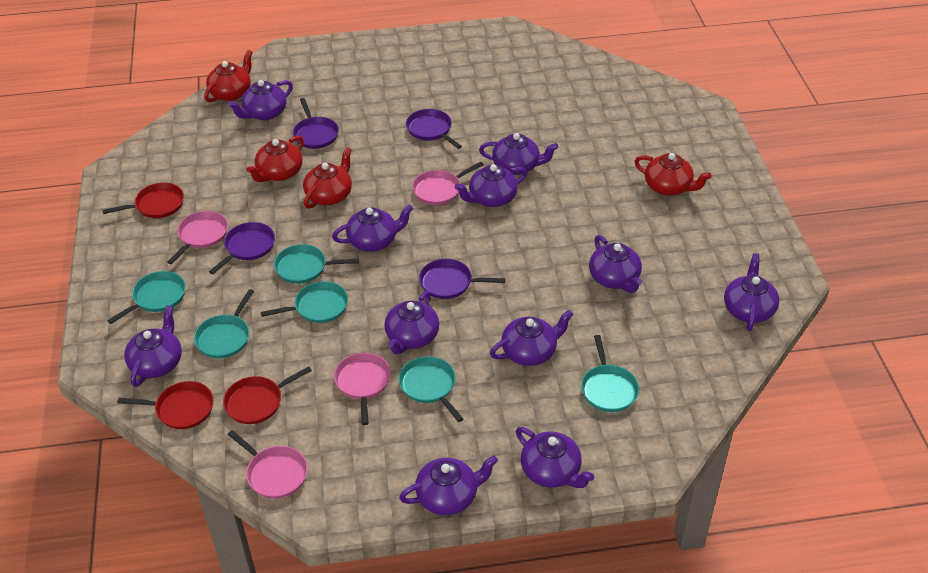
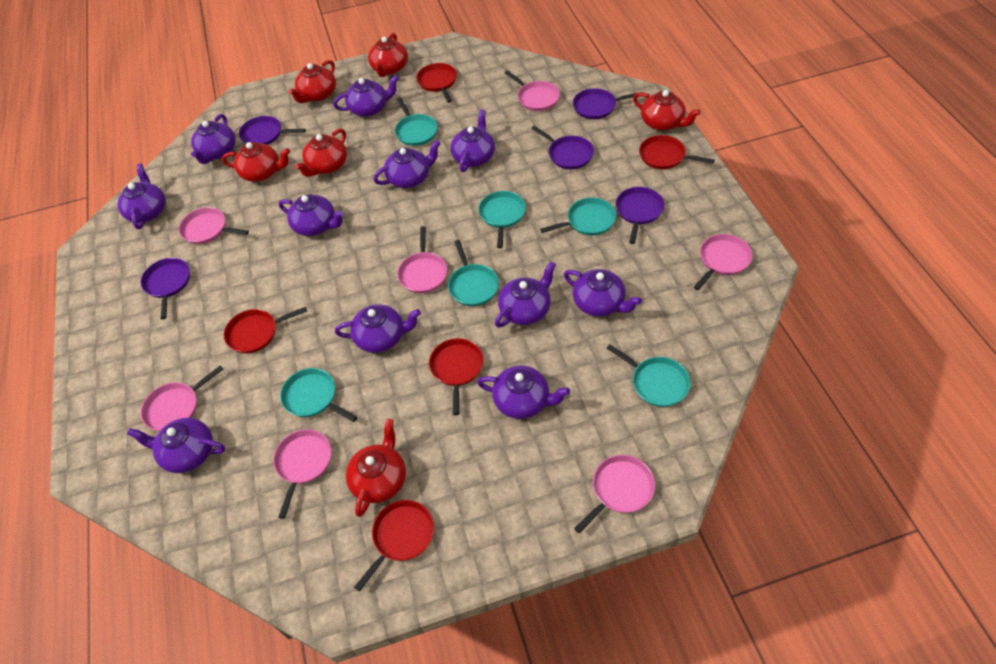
pink pan: 4 -> 7
purple pan: 4 -> 5
red pan: 3 -> 5
red teapot: 4 -> 6

